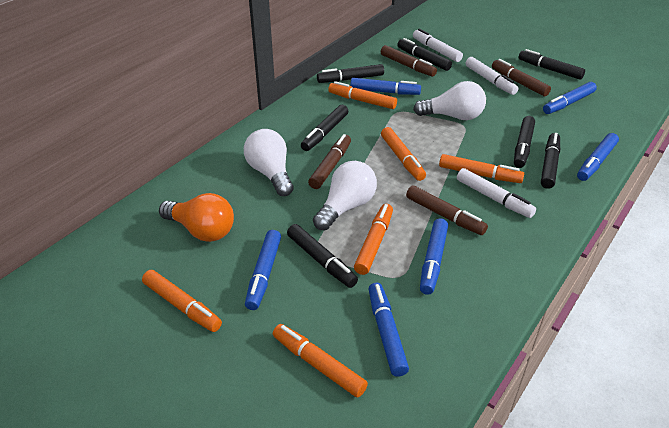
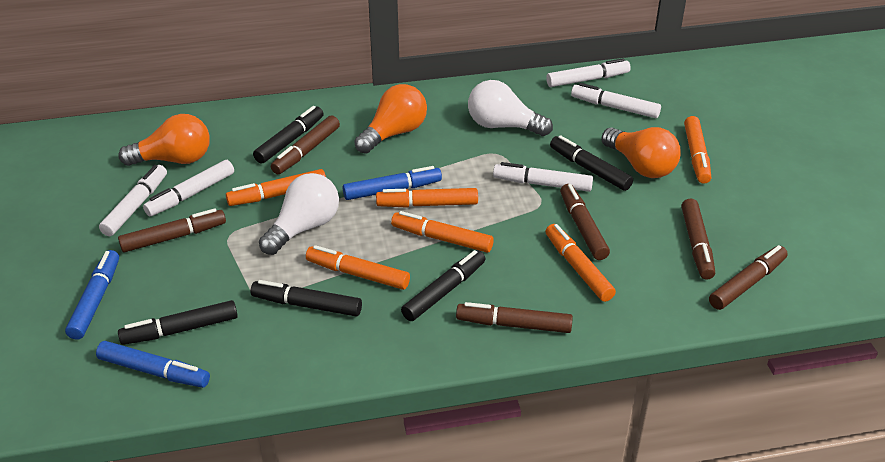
black marker: 7 -> 5
blue marker: 6 -> 3
brown marker: 4 -> 6
orange light bulb: 1 -> 3
white light bulb: 3 -> 2
white marker: 3 -> 5

